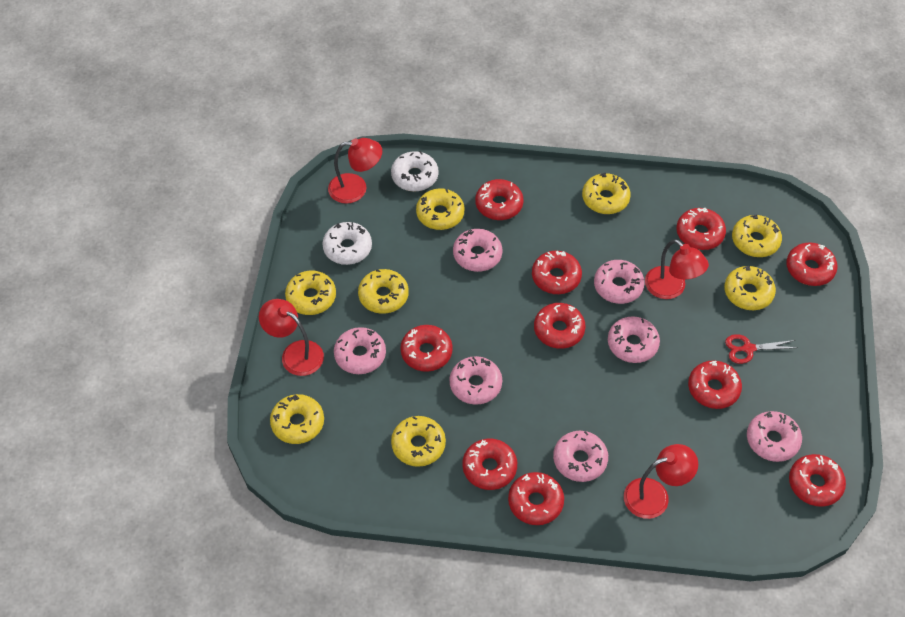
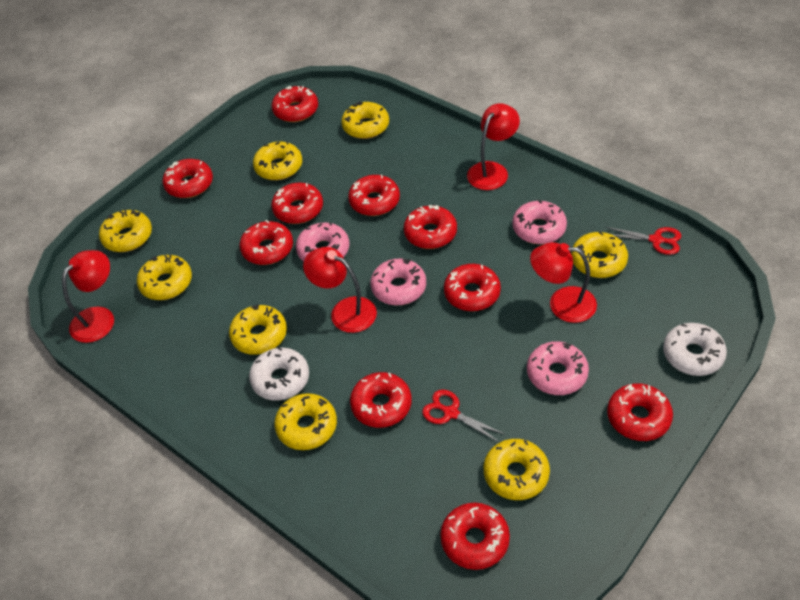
pink donut: 7 -> 4
red scissors: 1 -> 2

